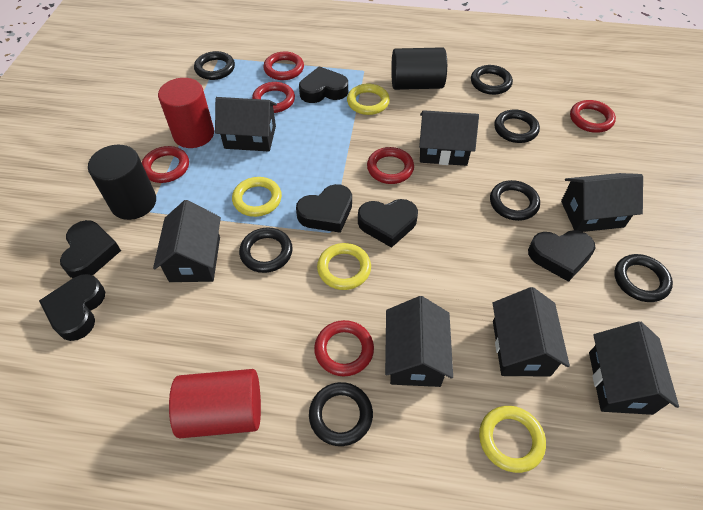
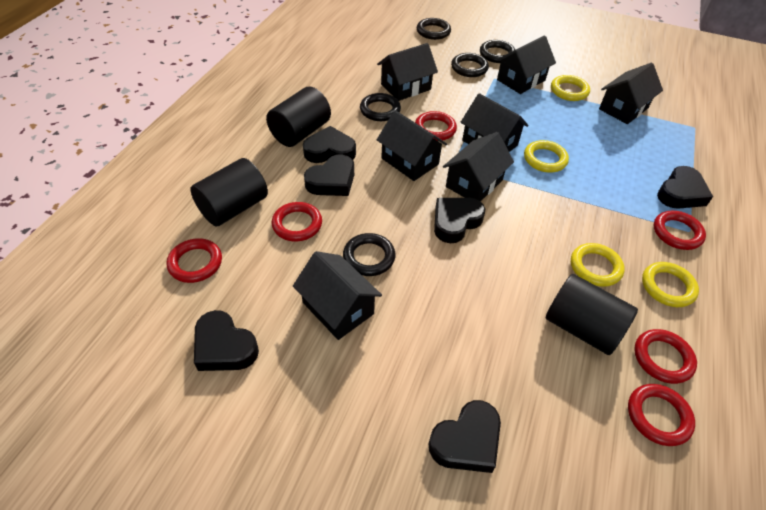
black cylinder: 2 -> 3
black ring: 7 -> 5
red cylinder: 2 -> 0

